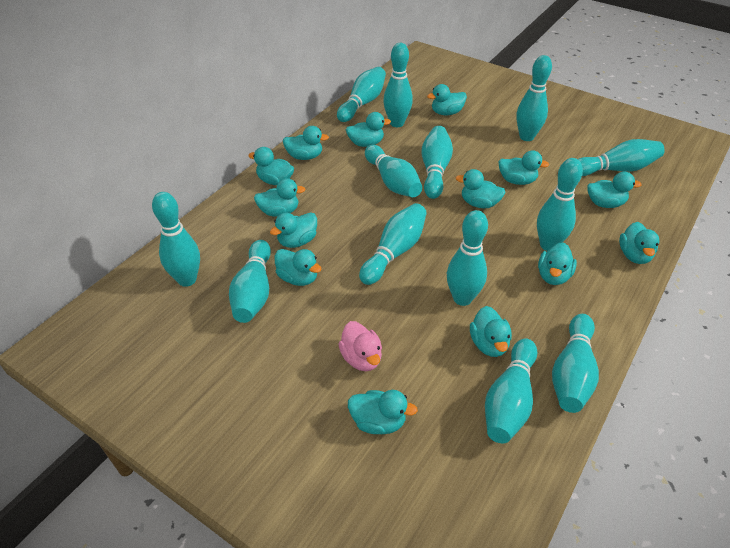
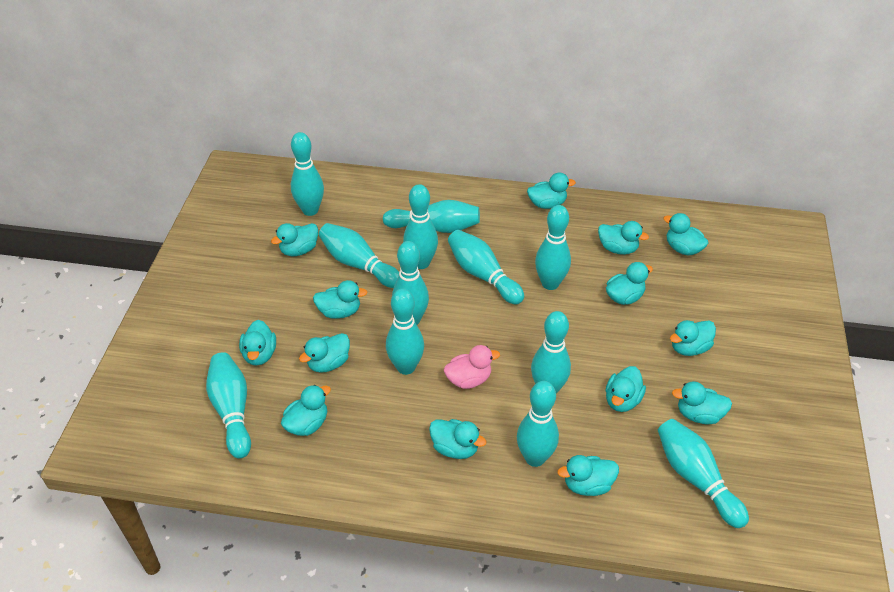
turquoise bowling pin: 13 -> 12

